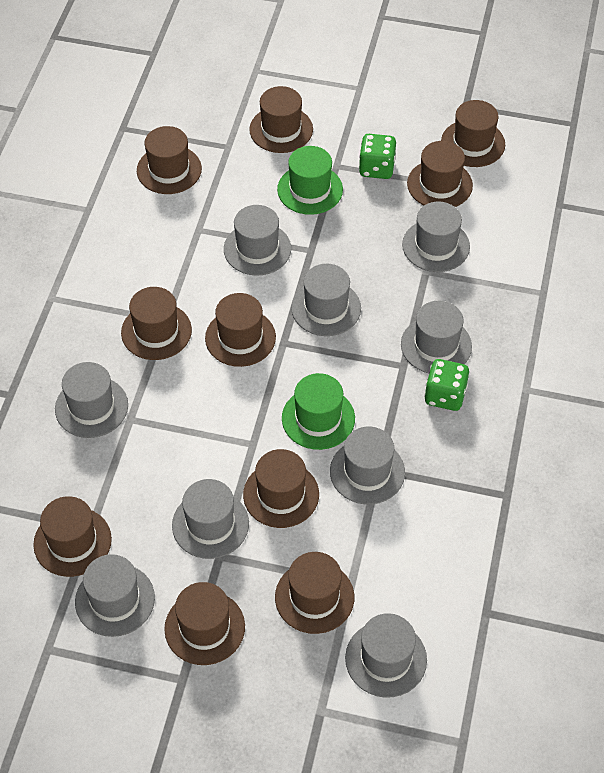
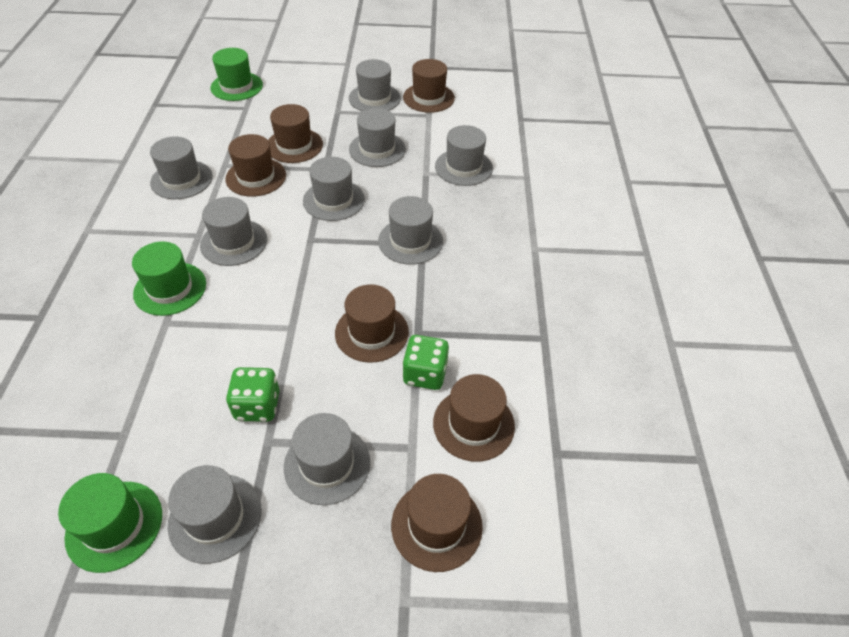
brown hat: 10 -> 6
green hat: 2 -> 3

